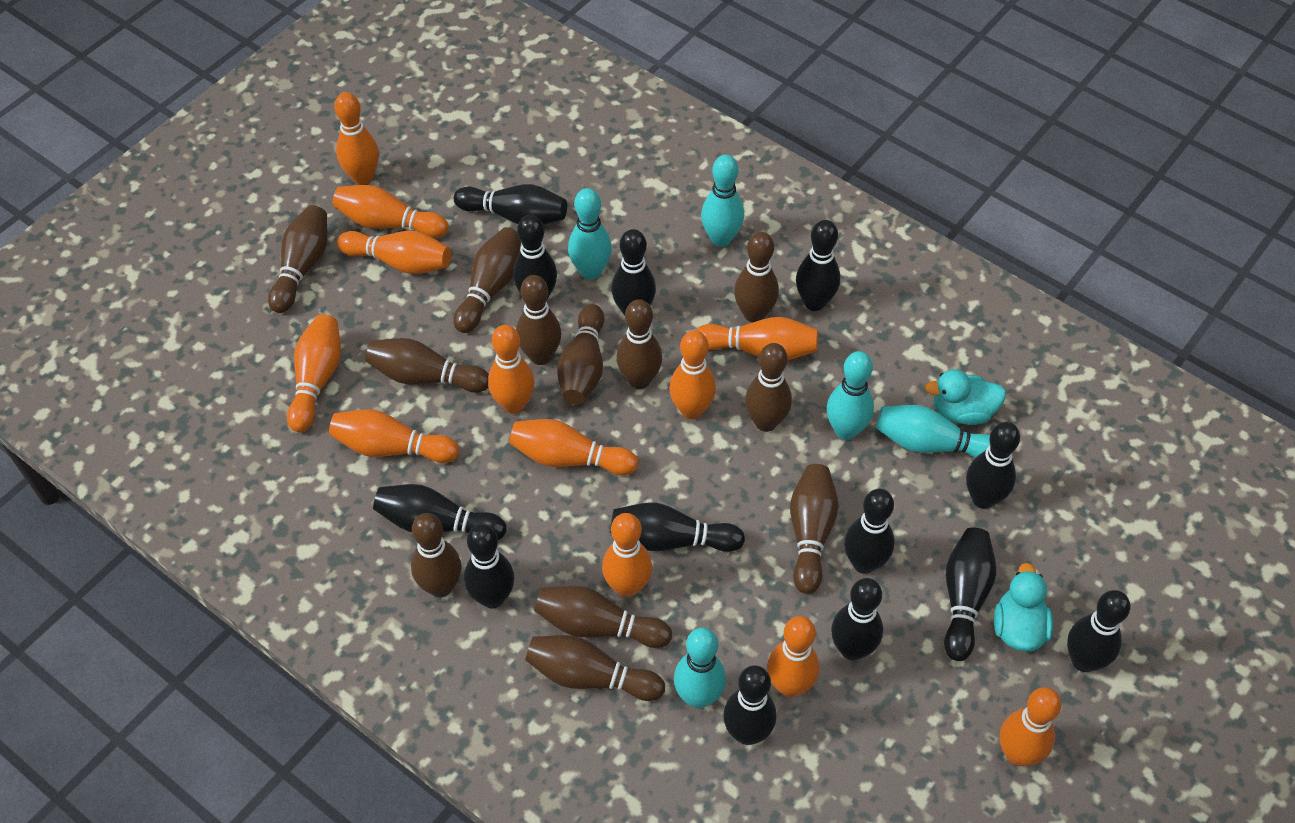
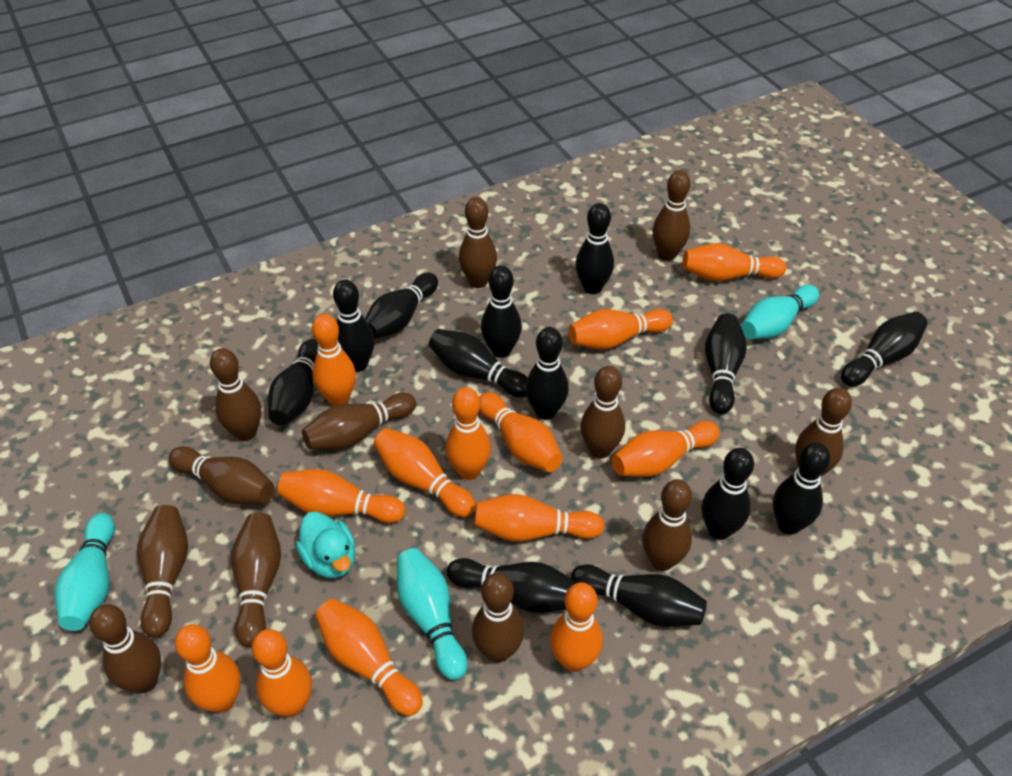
orange bowling pin: 12 -> 13
turquoise bowling pin: 5 -> 3
turquoise duck: 2 -> 1

